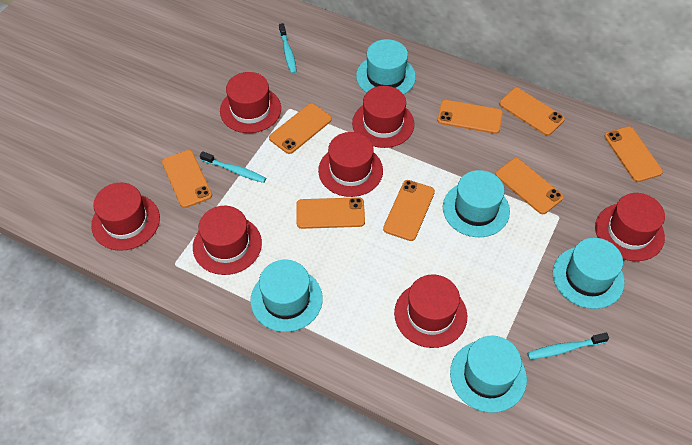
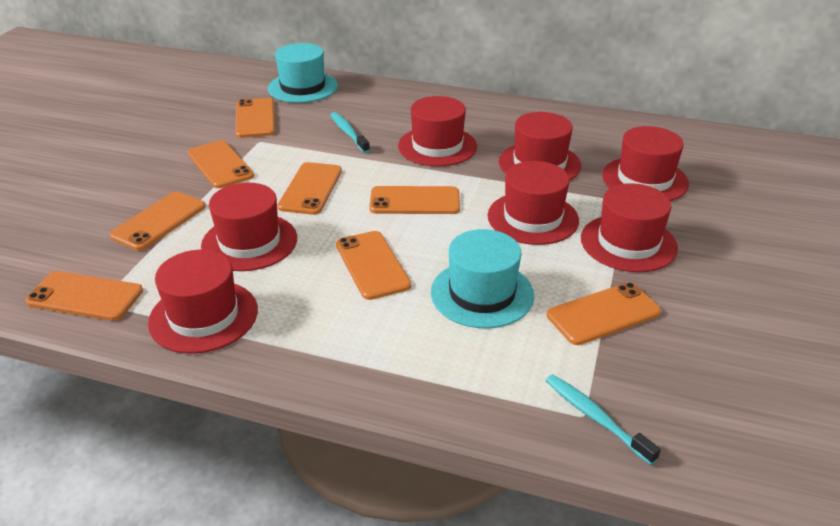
turquoise hat: 5 -> 2
turquoise toothbrush: 3 -> 2

